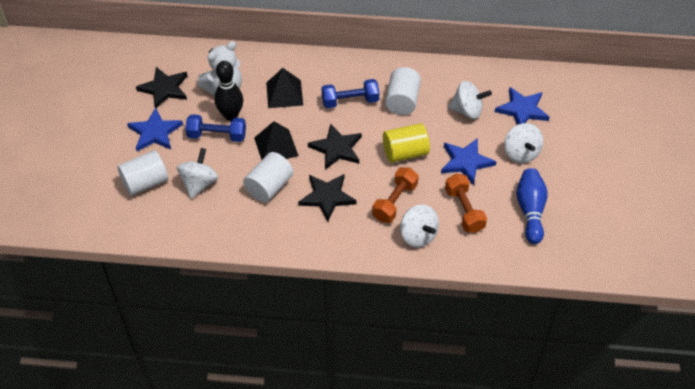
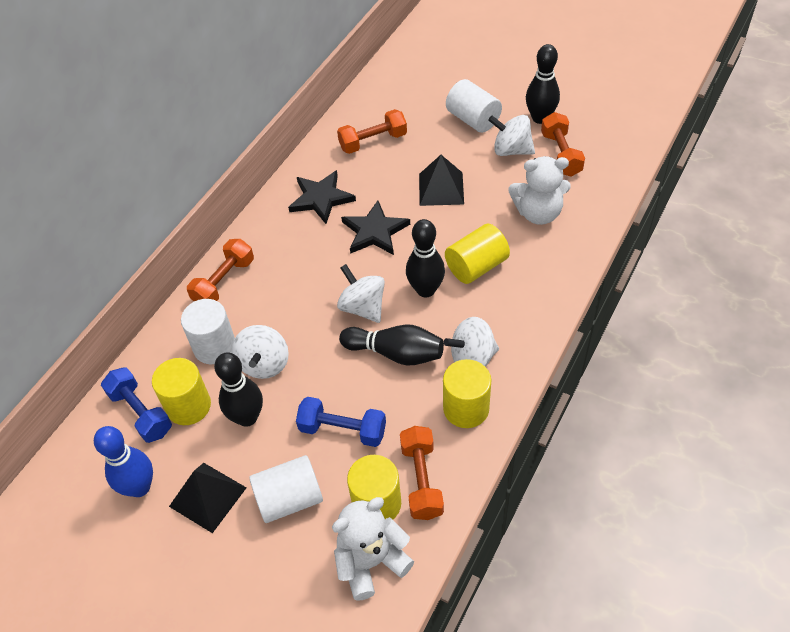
black bowling pin: 1 -> 4
black star: 3 -> 2
blue star: 3 -> 0
orange dumbbell: 2 -> 4
white teddy bear: 1 -> 2
yellow cylinder: 1 -> 4

